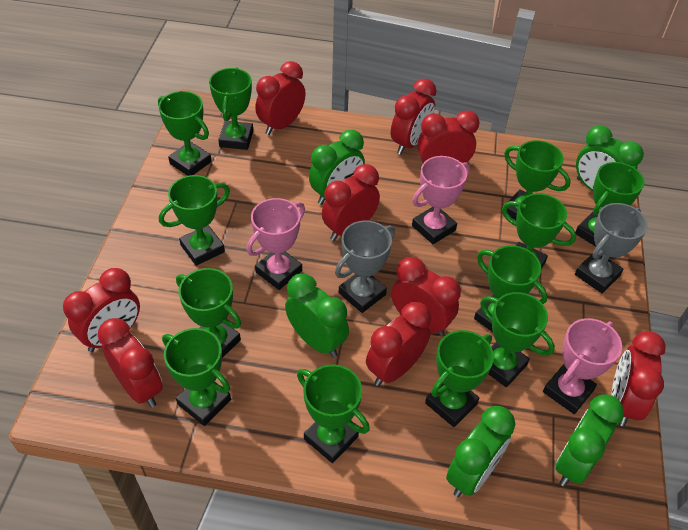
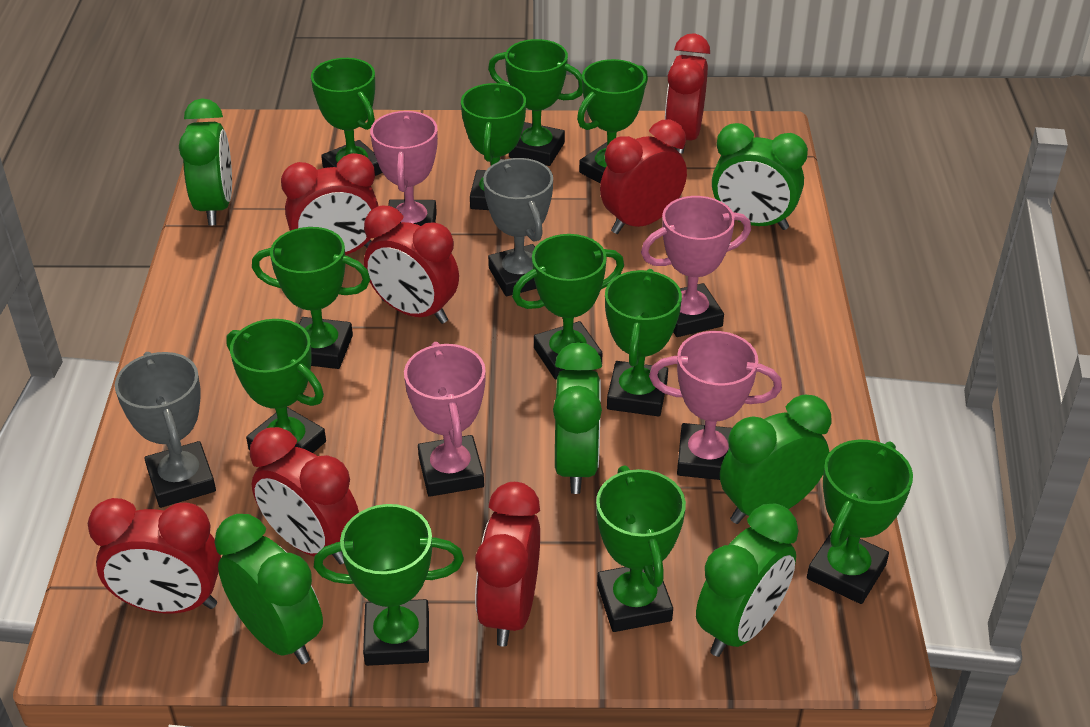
green clock: 5 -> 6
green trophy: 12 -> 11
pink trophy: 3 -> 4
red clock: 9 -> 7

